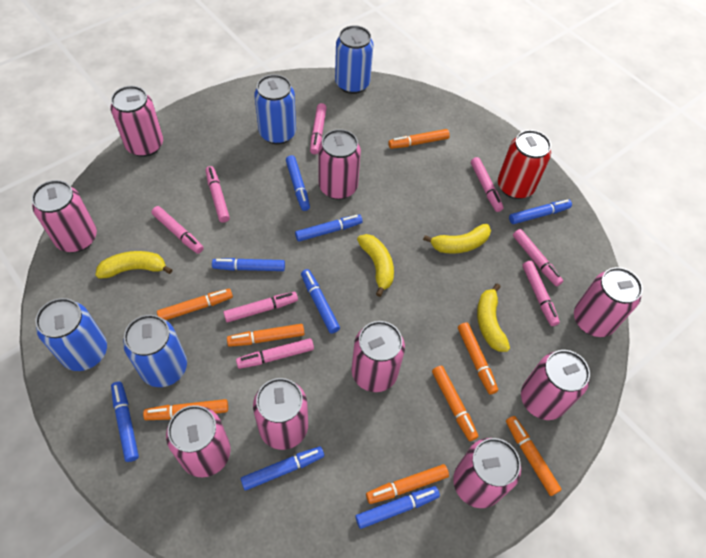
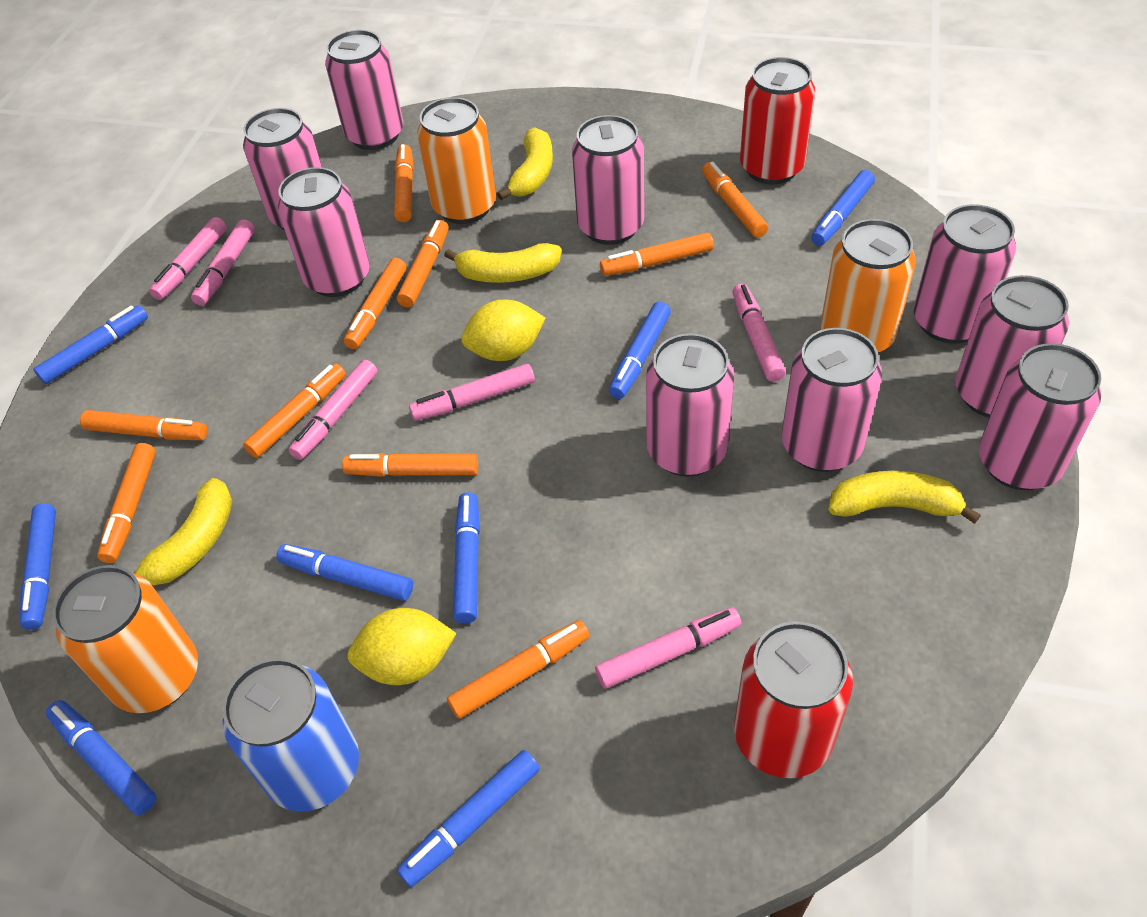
blue can: 4 -> 1
orange can: 0 -> 3
orange marker: 8 -> 10
pink marker: 8 -> 6
red can: 1 -> 2
yellow lemon: 0 -> 2

